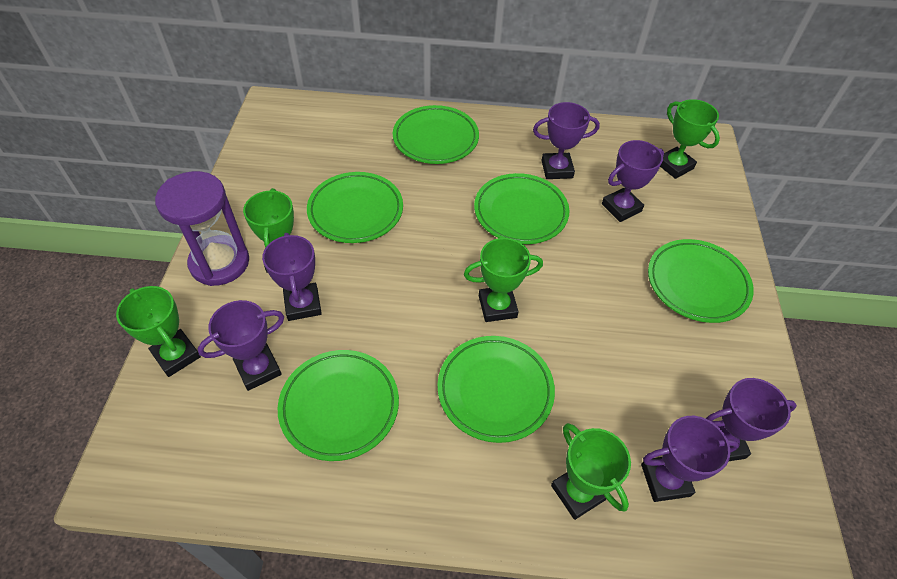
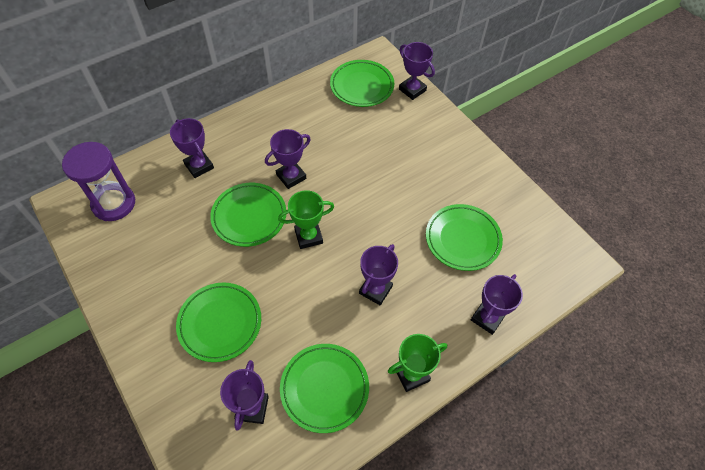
green plate: 6 -> 5
green trophy: 5 -> 2

